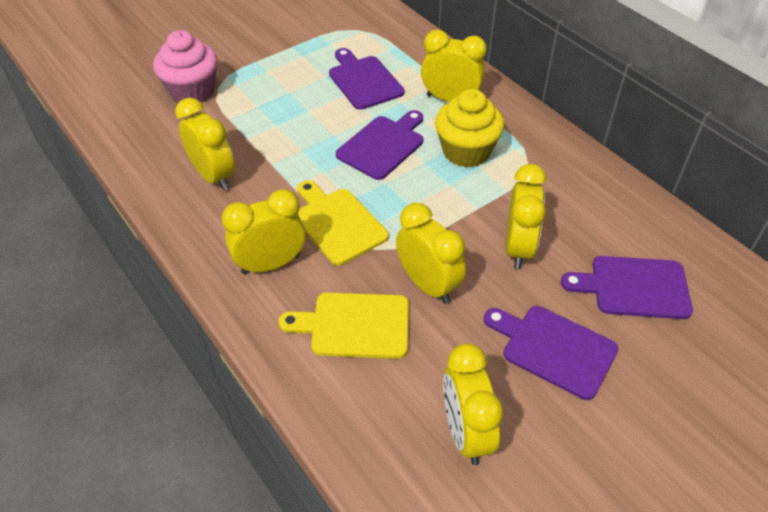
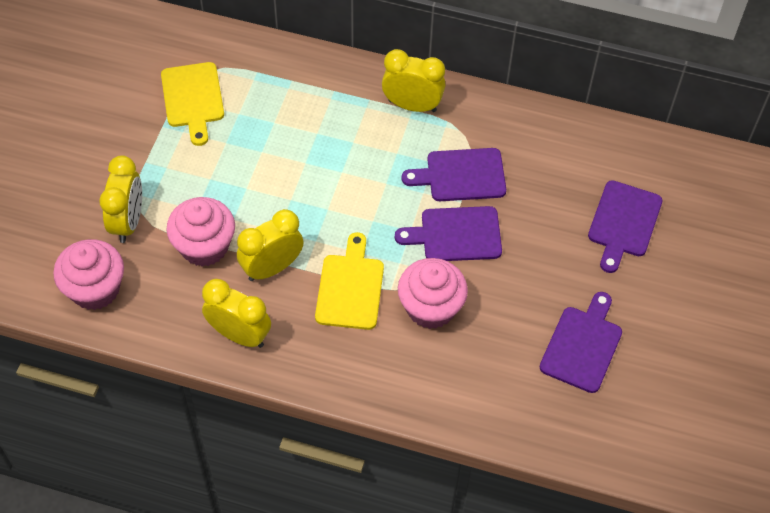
pink cupcake: 1 -> 3
yellow clock: 6 -> 4
yellow cupcake: 1 -> 0

